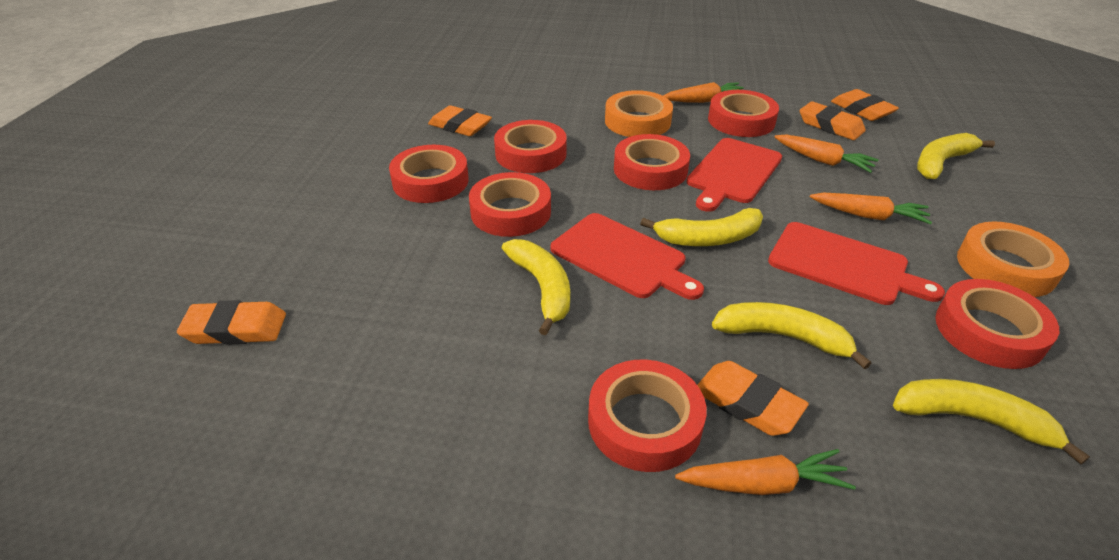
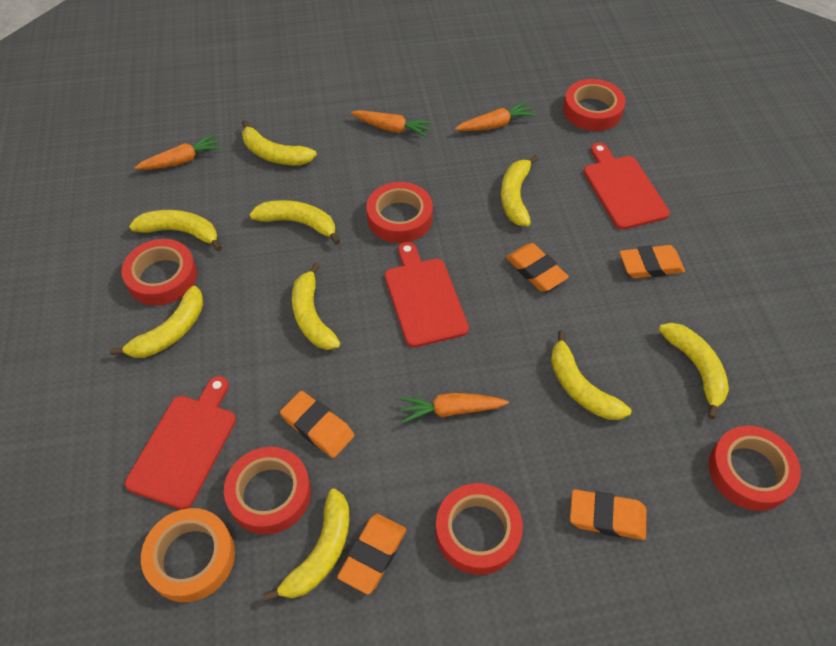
orange tape: 2 -> 1
red tape: 7 -> 6
yellow banana: 5 -> 9

